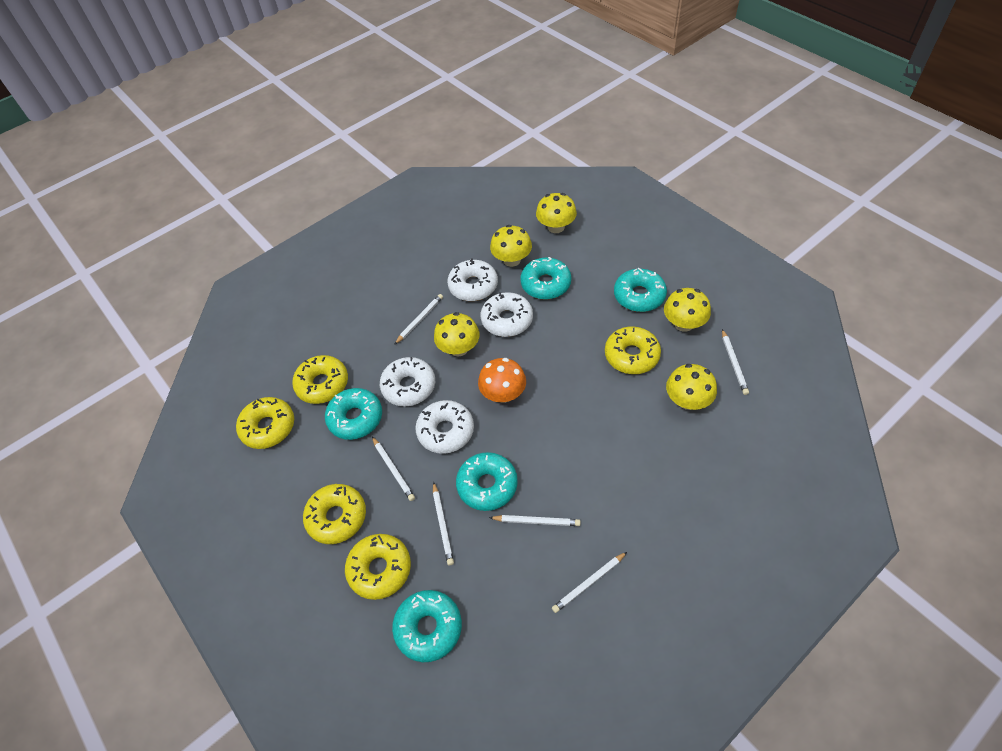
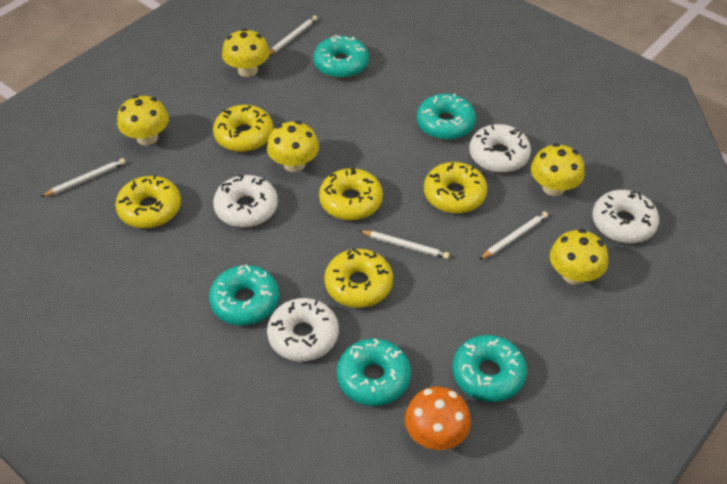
white pencil: 6 -> 4

